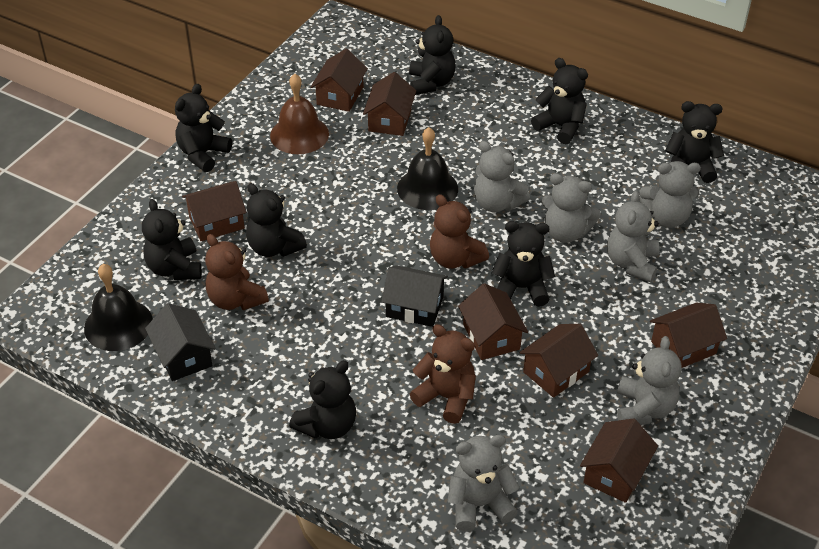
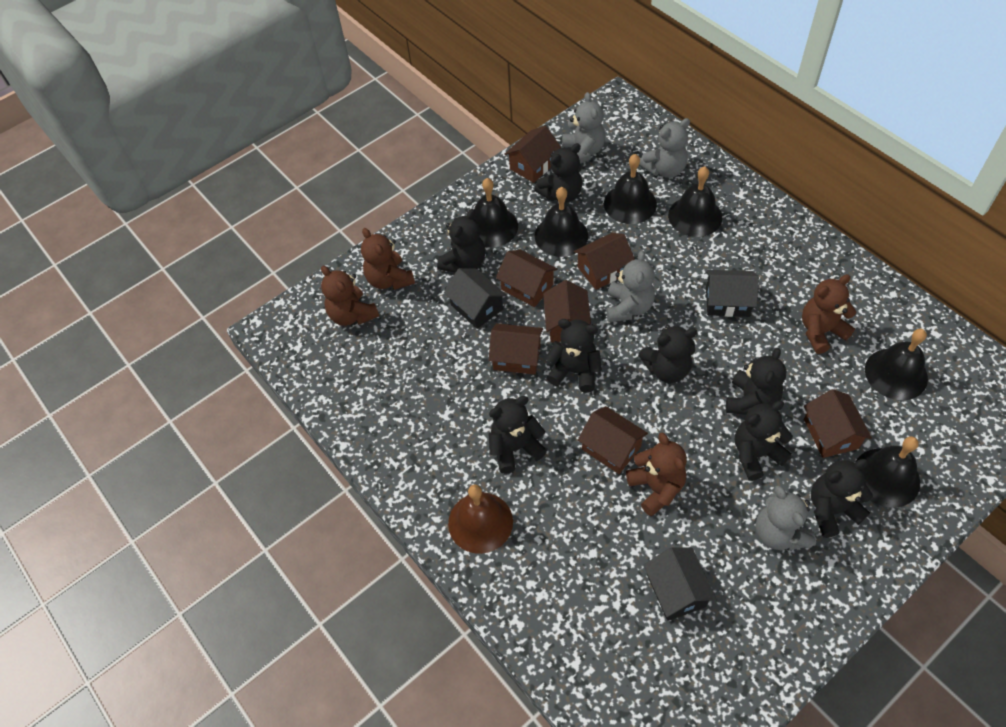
black bell: 2 -> 6
black house: 2 -> 3
brown teddy bear: 3 -> 4
grey teddy bear: 6 -> 4

